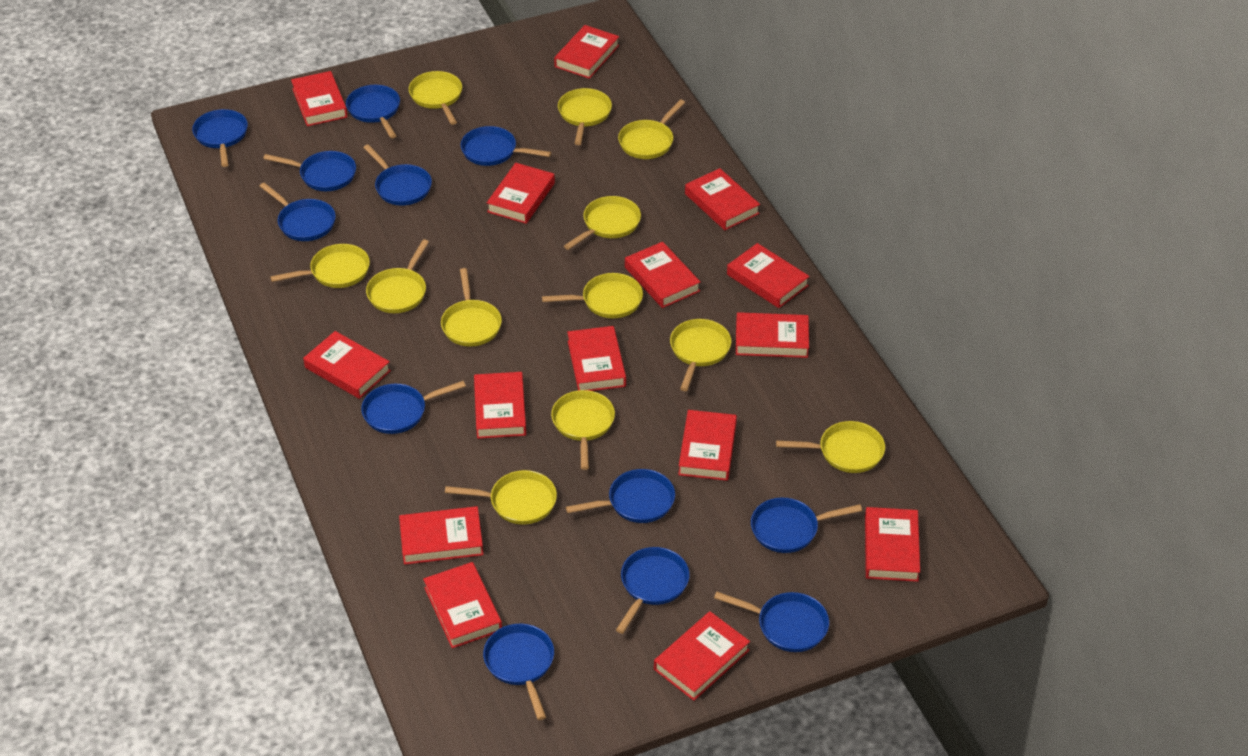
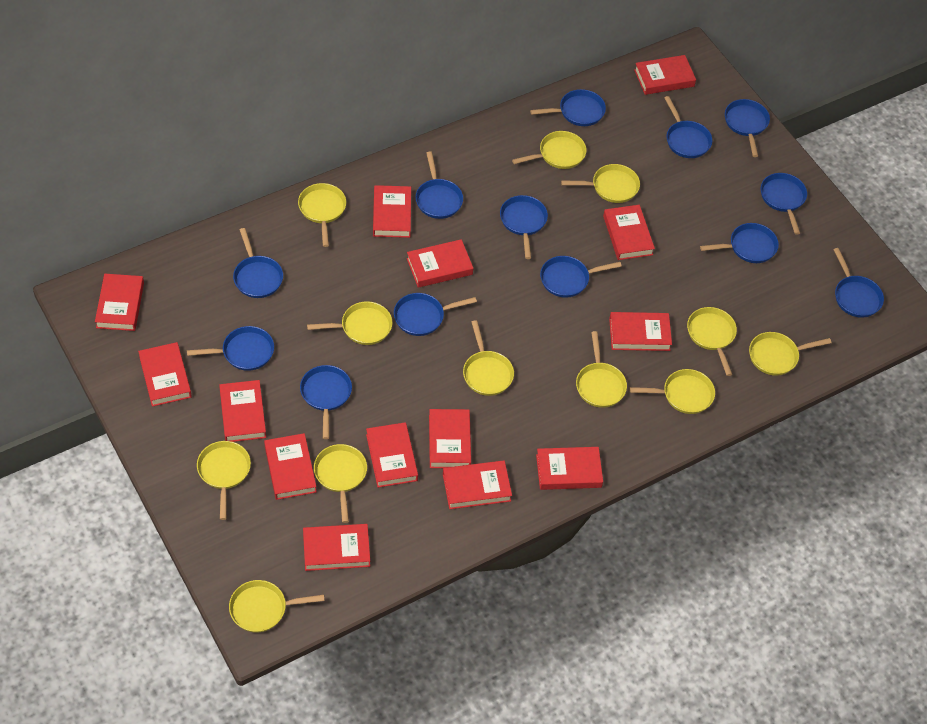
blue pan: 12 -> 13
red book: 15 -> 14

